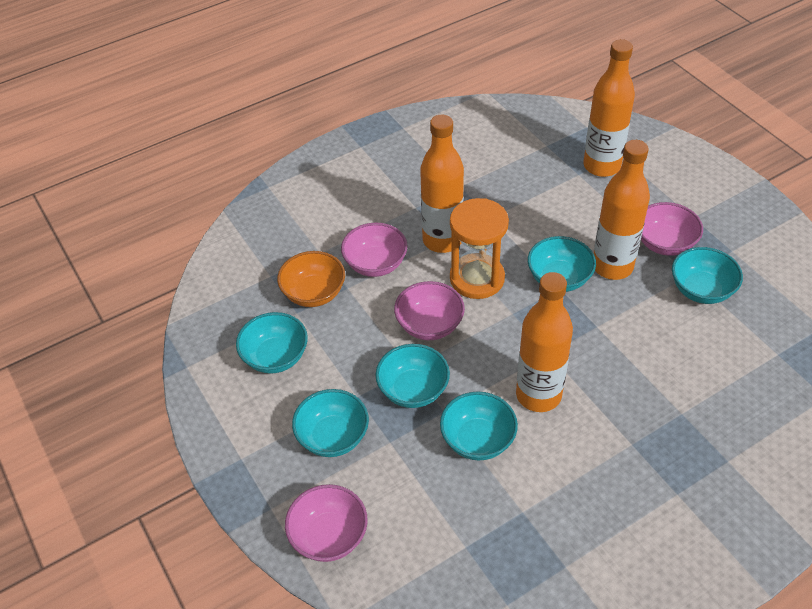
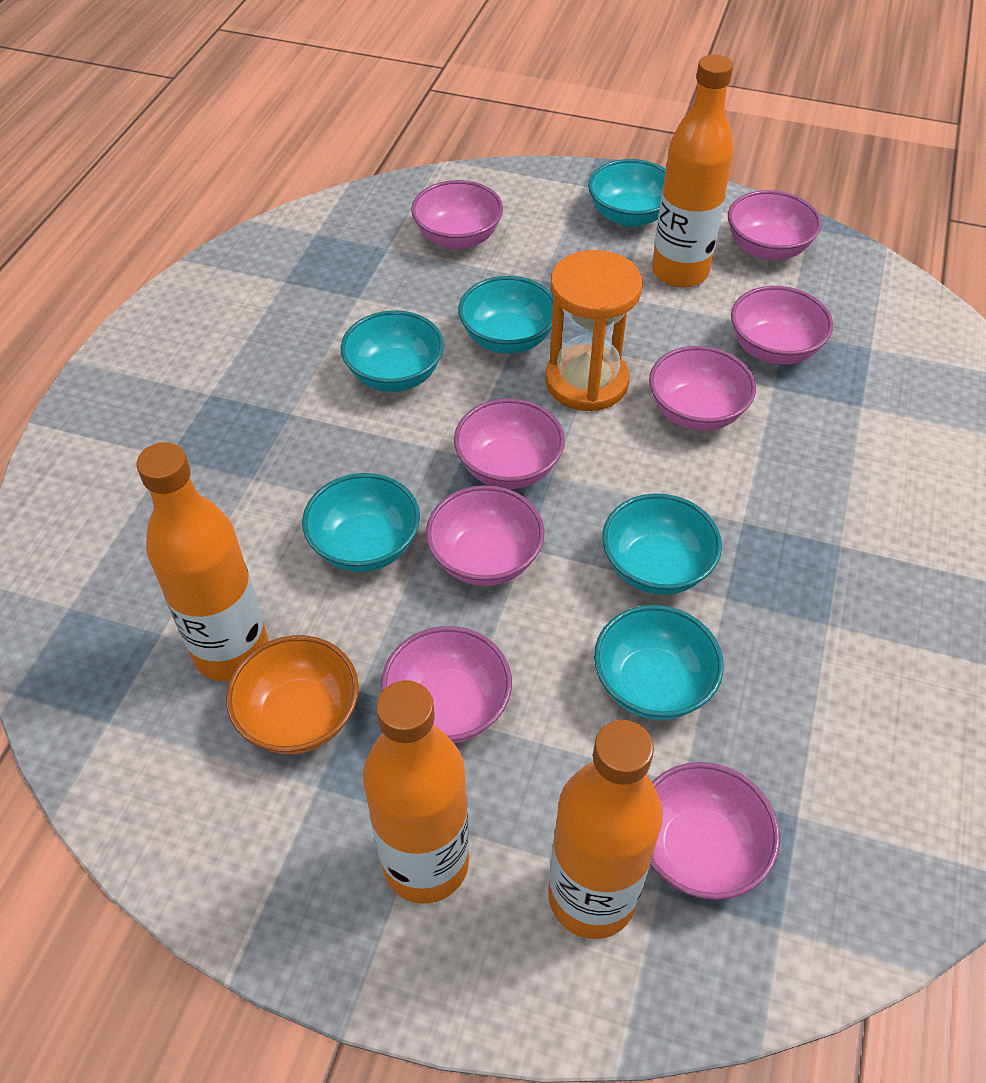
pink bowl: 4 -> 8

